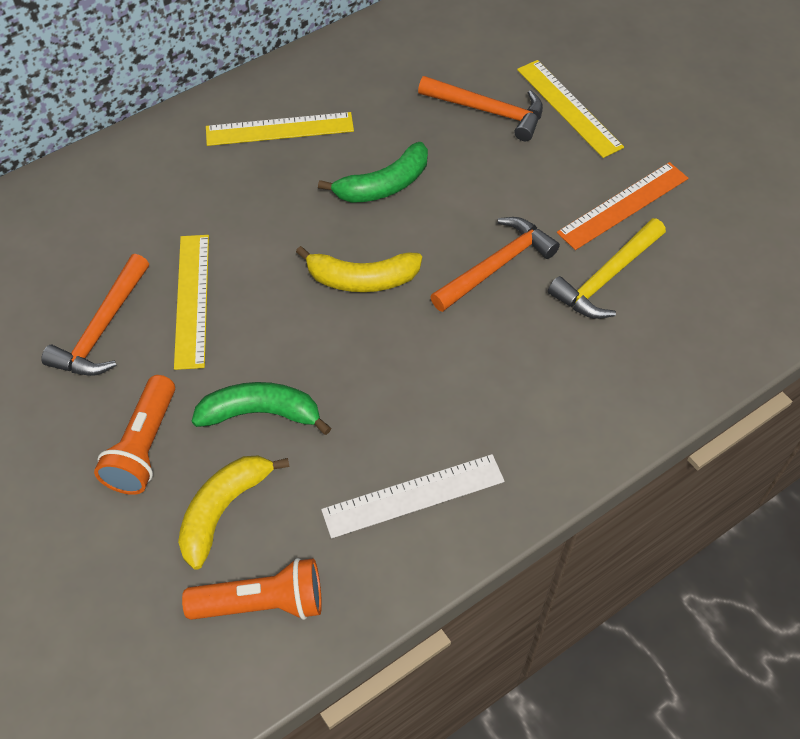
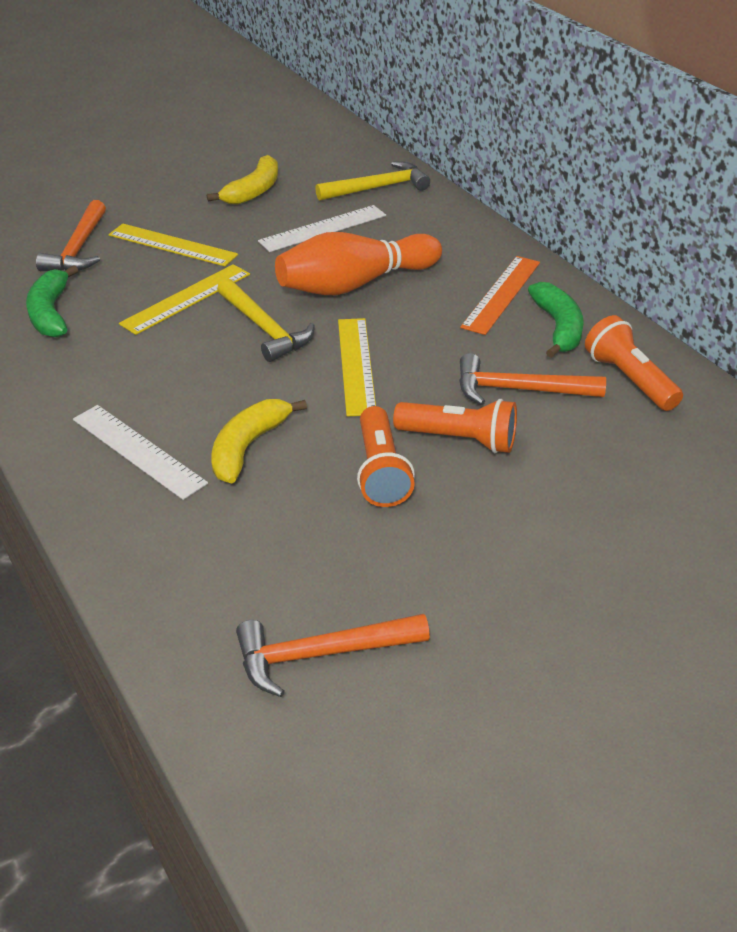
orange bowling pin: 0 -> 1
orange flashlight: 2 -> 3
white ruler: 1 -> 2
yellow hammer: 1 -> 2

